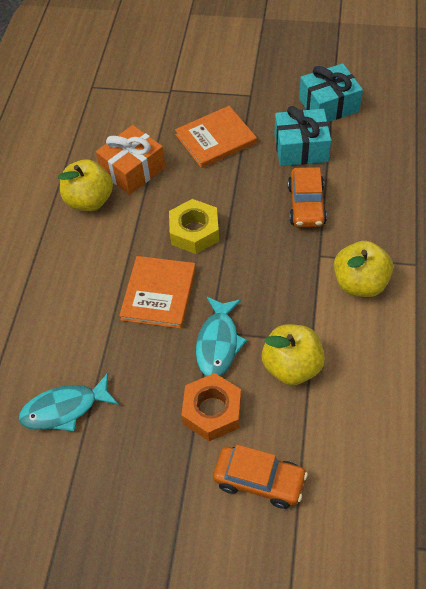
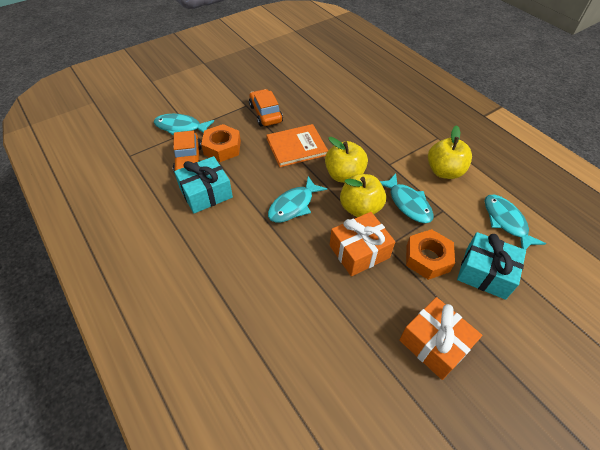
orange book: 2 -> 1
orange gift: 1 -> 2
orange nut: 1 -> 2
turquoise fish: 2 -> 4
yellow nut: 1 -> 0

